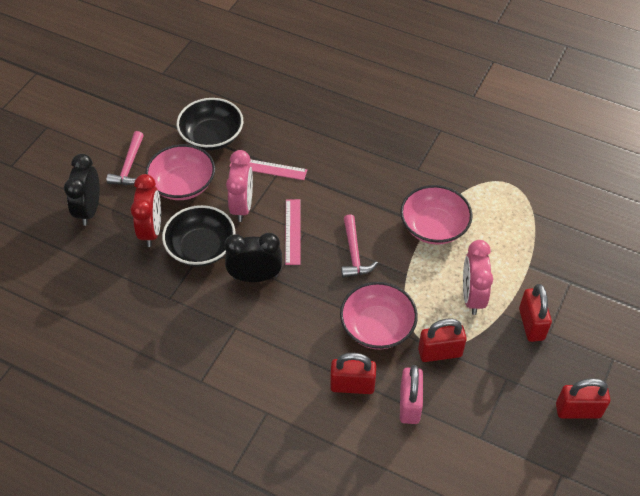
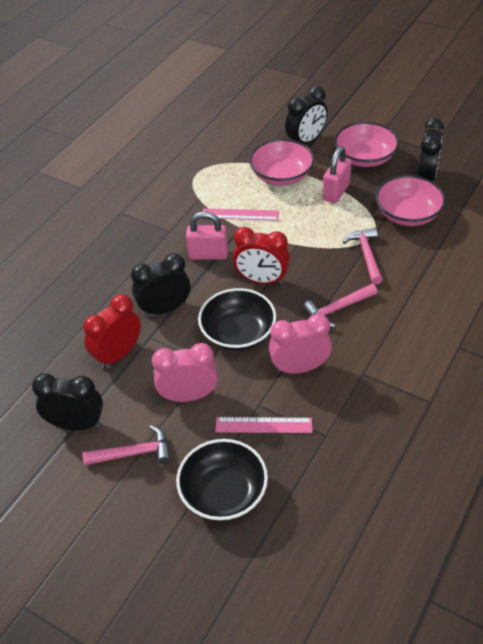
black clock: 2 -> 4
pink hammer: 2 -> 3
pink padlock: 1 -> 2
red clock: 1 -> 2
red padlock: 4 -> 0

